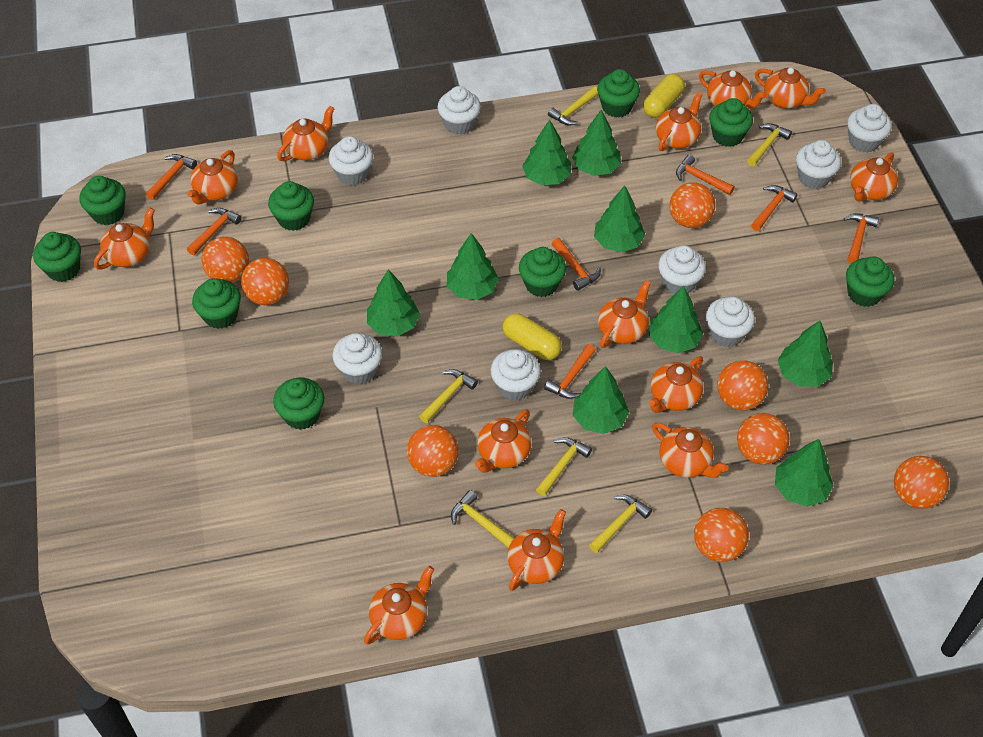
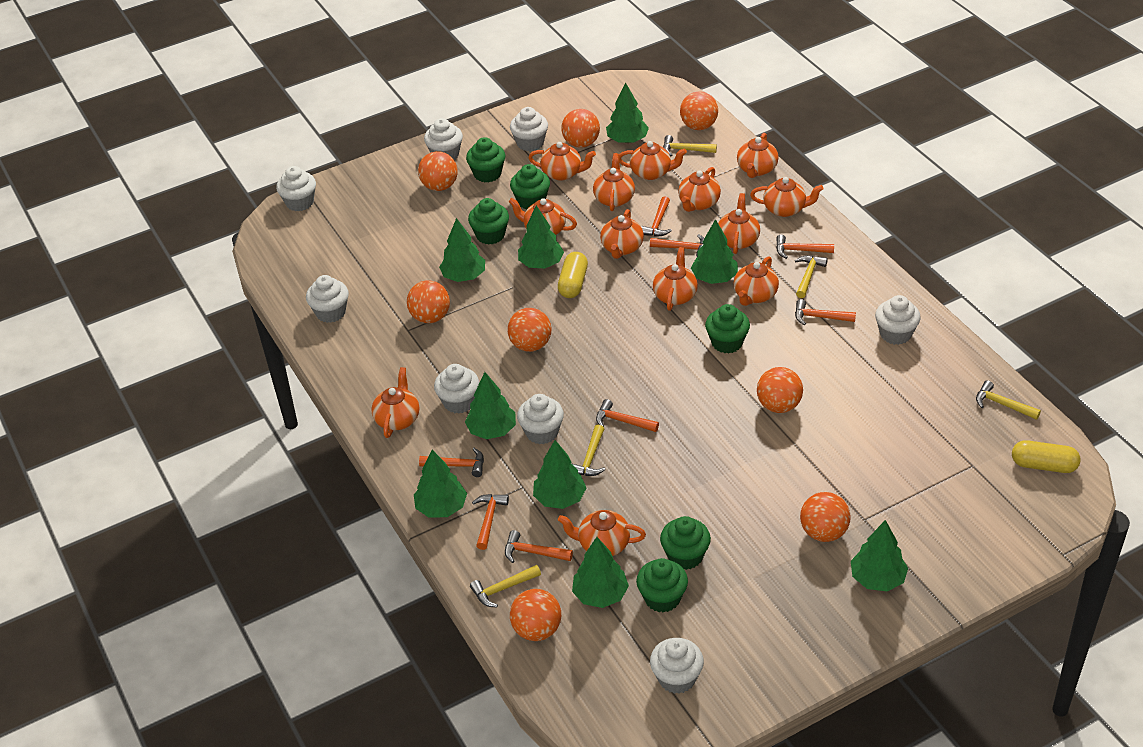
green cupcake: 9 -> 6
orange hammer: 7 -> 8
yellow hammer: 6 -> 5

